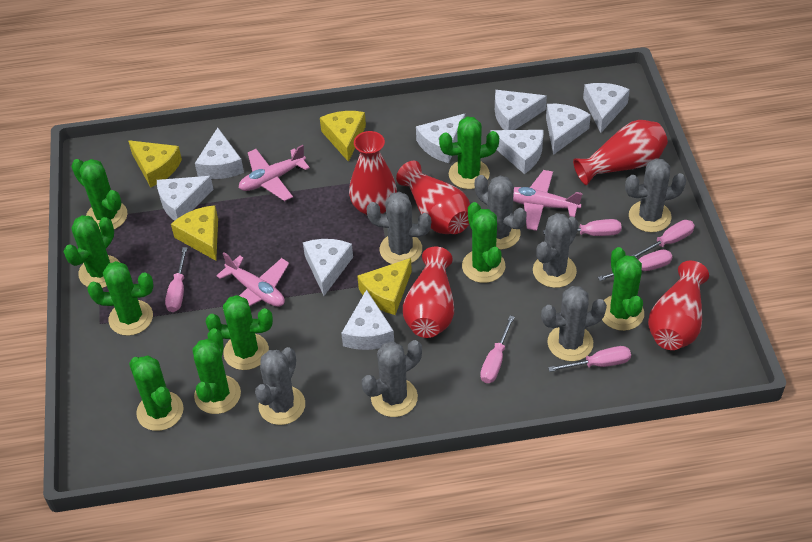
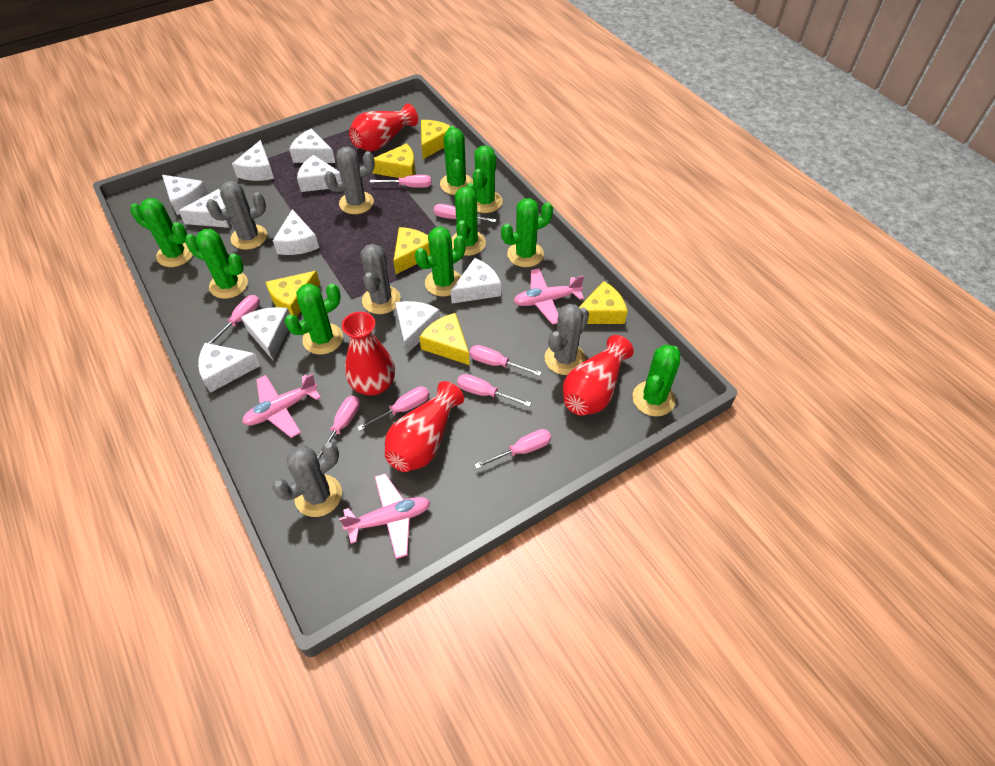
grey cactus: 7 -> 5
pink screwdriver: 6 -> 8
red vase: 5 -> 4
white cheese: 9 -> 10
yellow cheese: 4 -> 6

